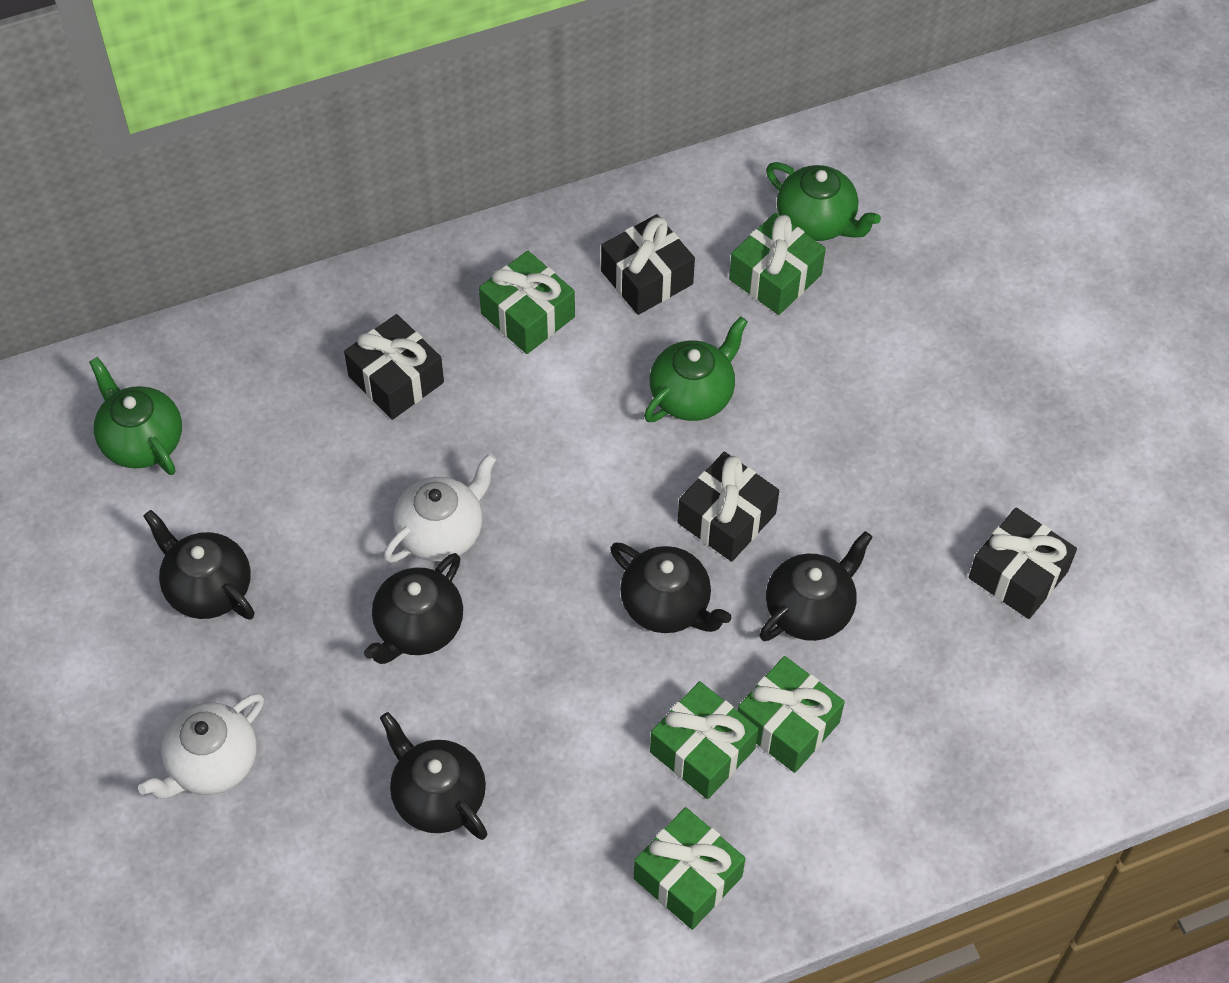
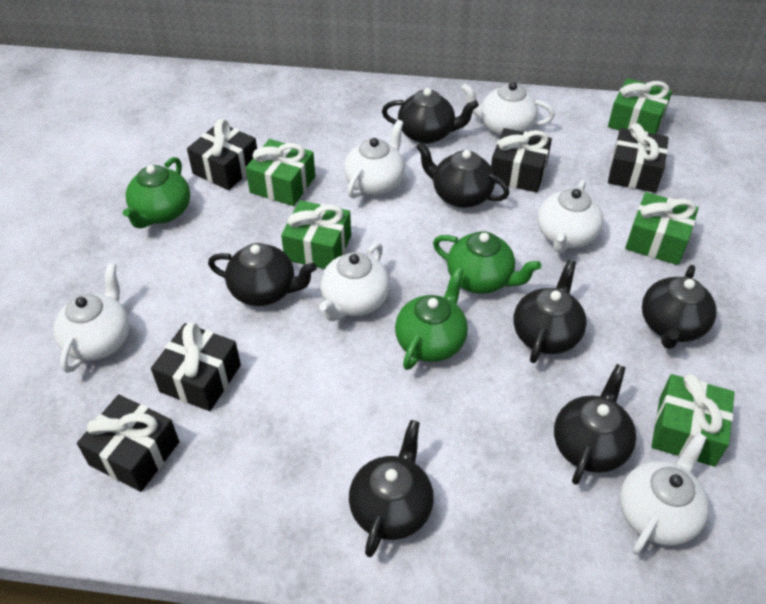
black gift: 4 -> 5
black teapot: 5 -> 7
white teapot: 2 -> 6

